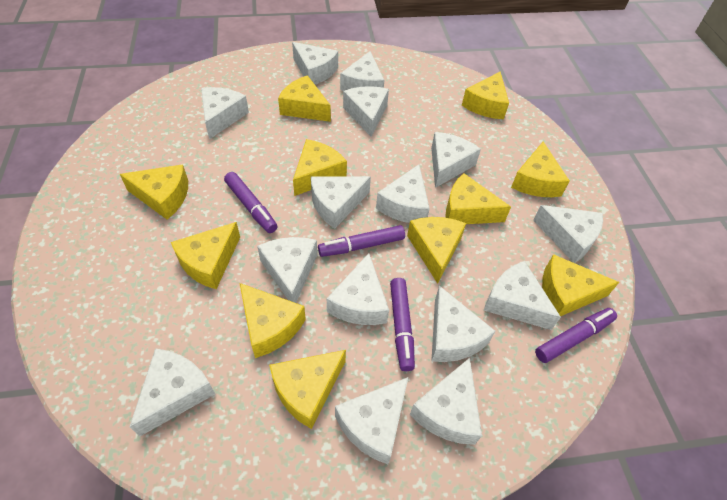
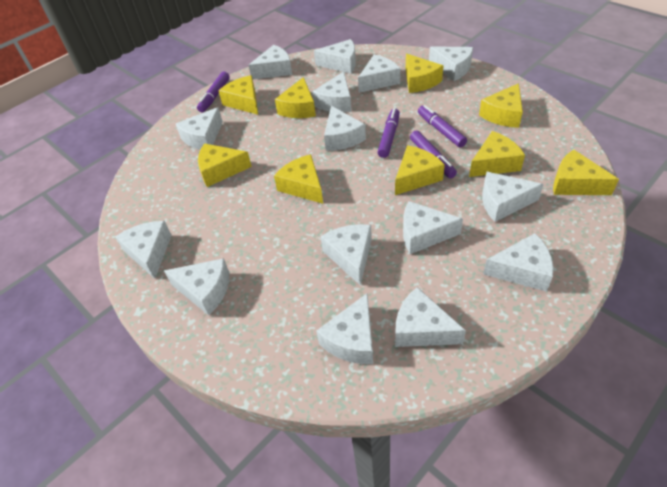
yellow cheese: 11 -> 9

